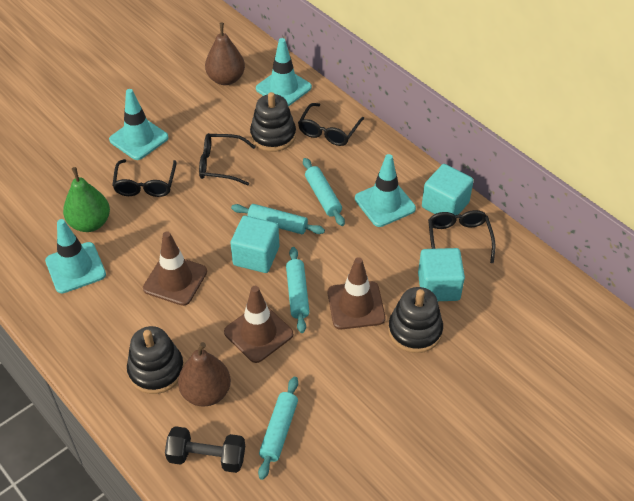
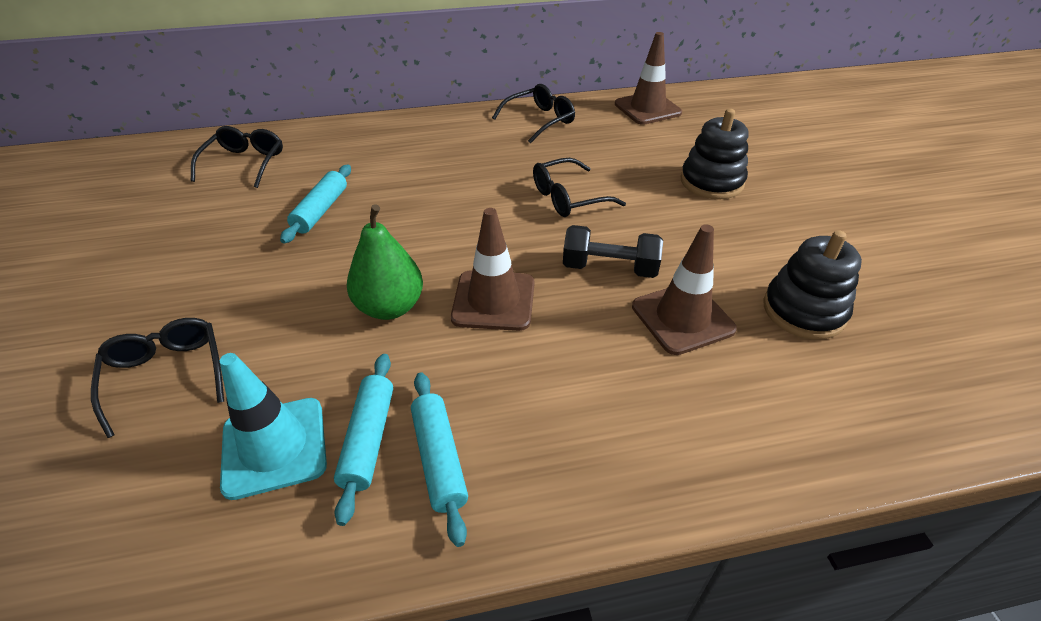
black stacking toy: 3 -> 2
brown pear: 2 -> 0
turquoise cube: 3 -> 0
turquoise rolling pin: 4 -> 3
turquoise traffic cone: 4 -> 1

